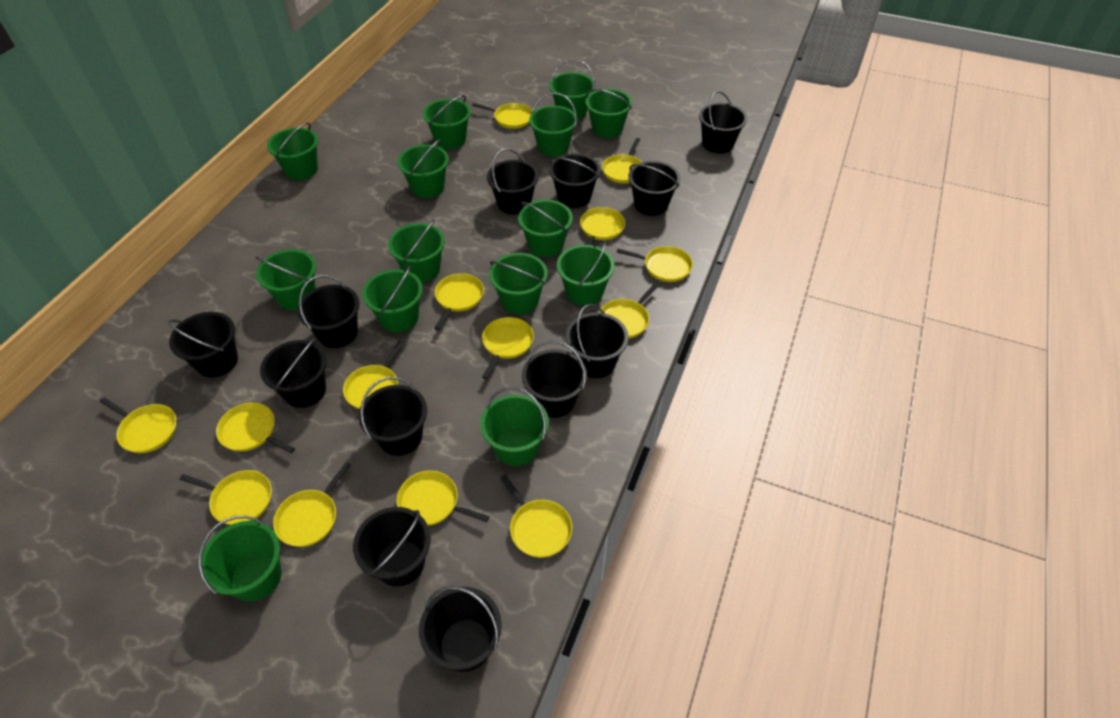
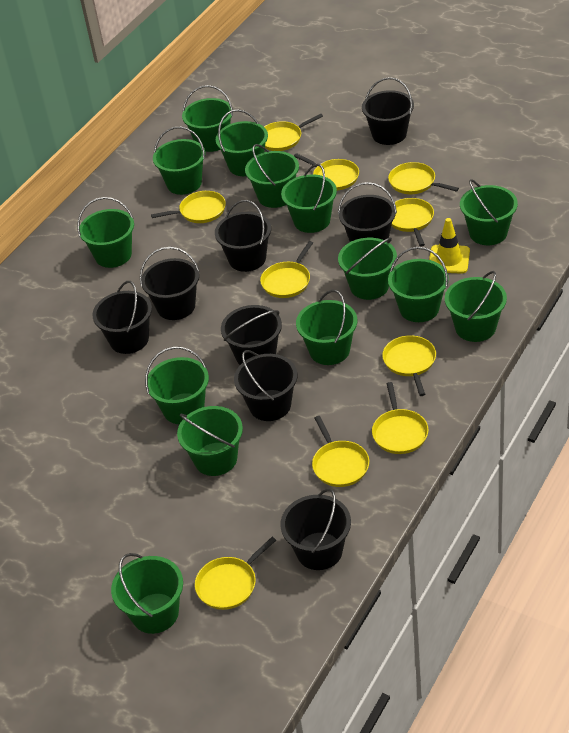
black bucket: 12 -> 8
yellow pan: 14 -> 10
yellow traffic cone: 0 -> 1

